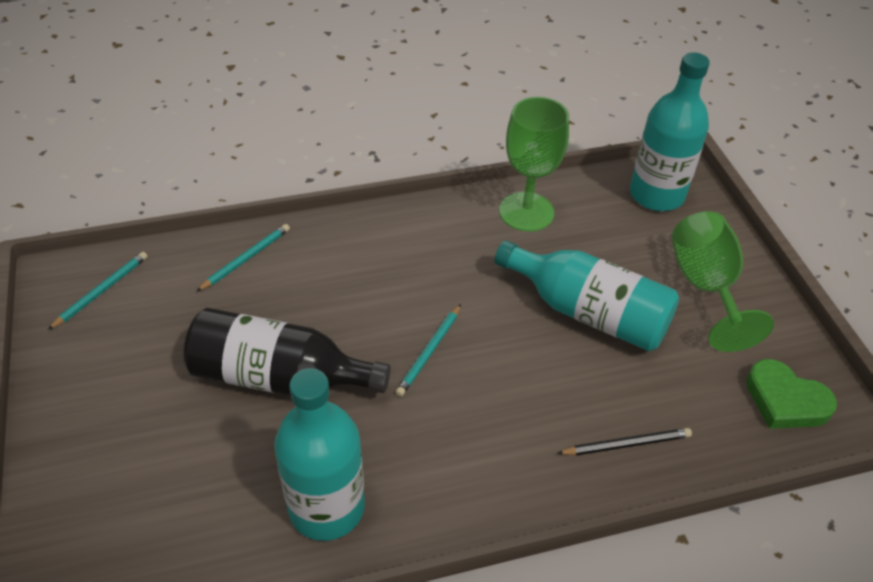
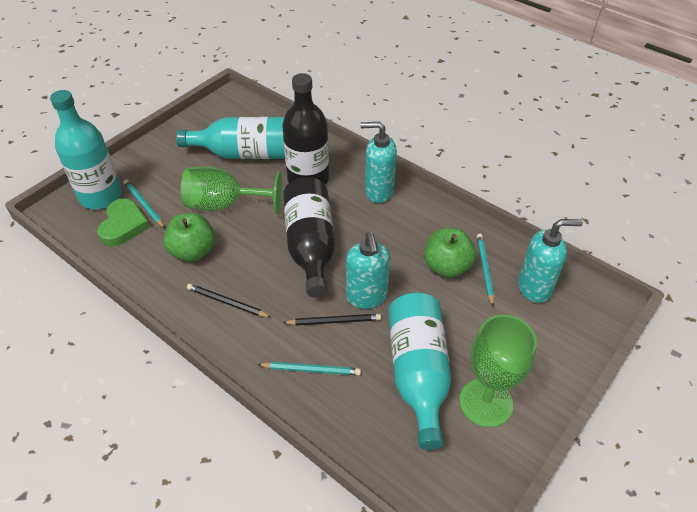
black bottle: 1 -> 2
black pencil: 1 -> 2
green apple: 0 -> 2
turquoise soap dispenser: 0 -> 3

